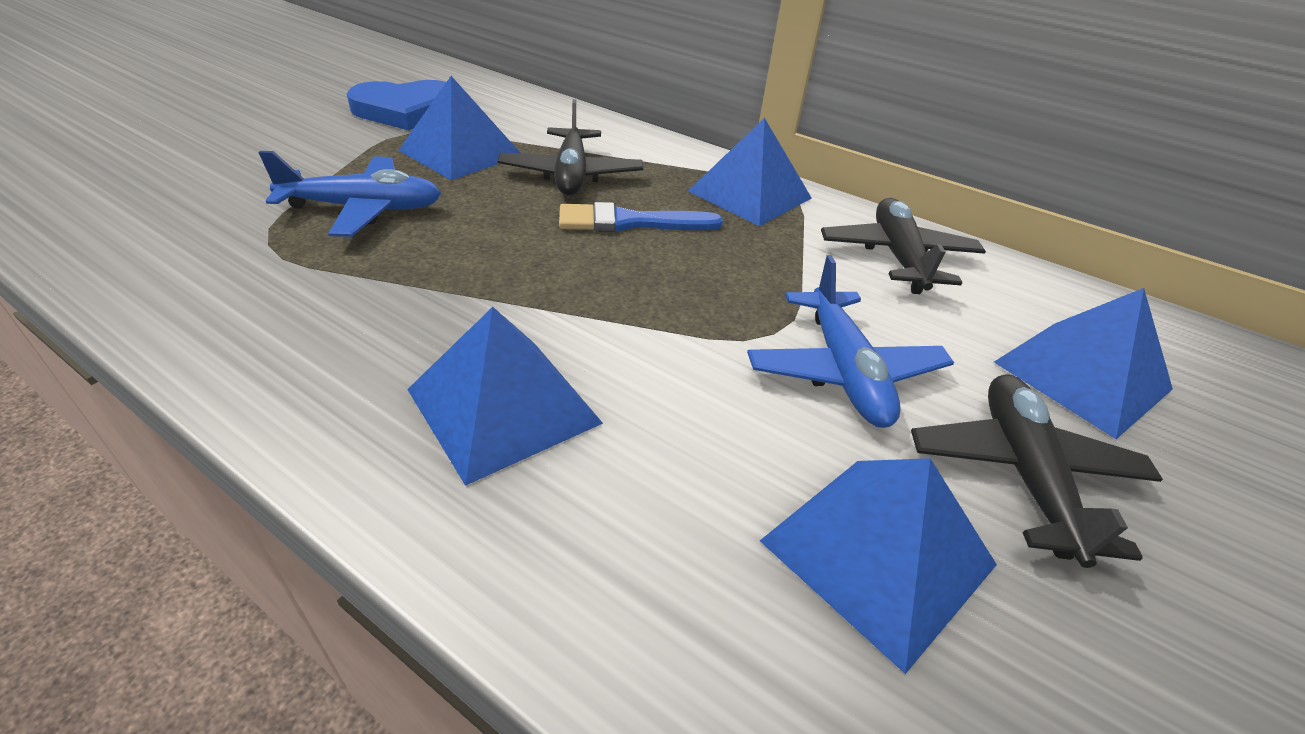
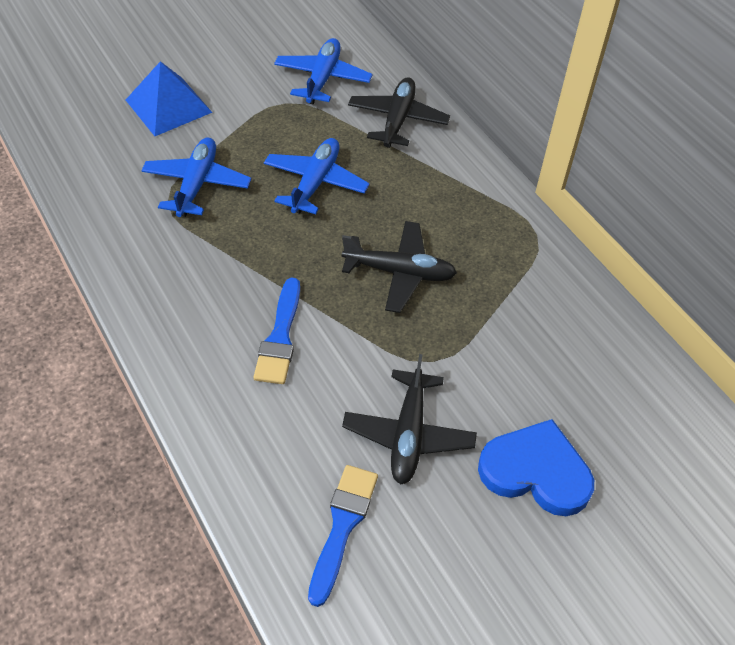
blue brush: 1 -> 2
blue plane: 2 -> 3
blue pyramid: 5 -> 1

